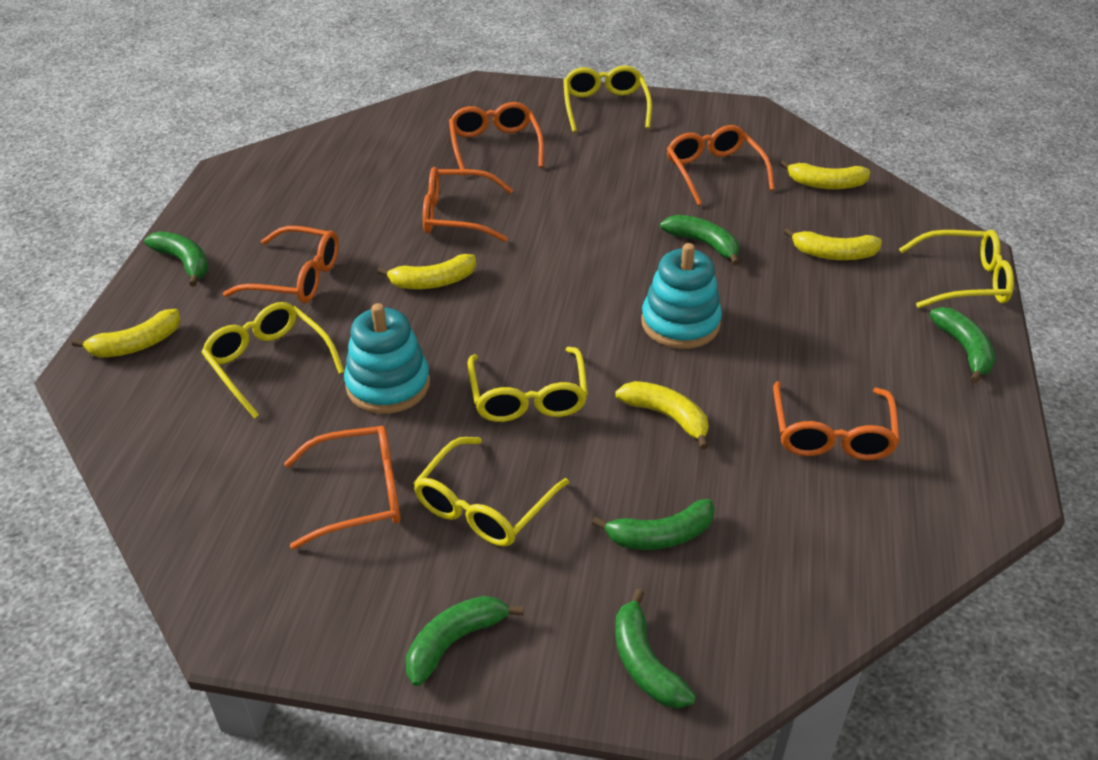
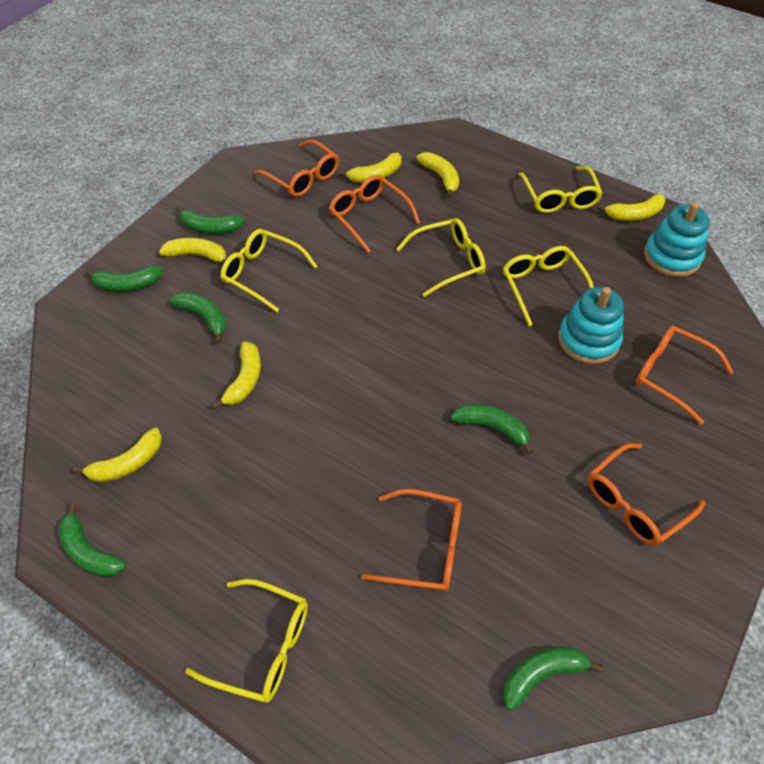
orange glasses: 6 -> 5
yellow banana: 5 -> 6

